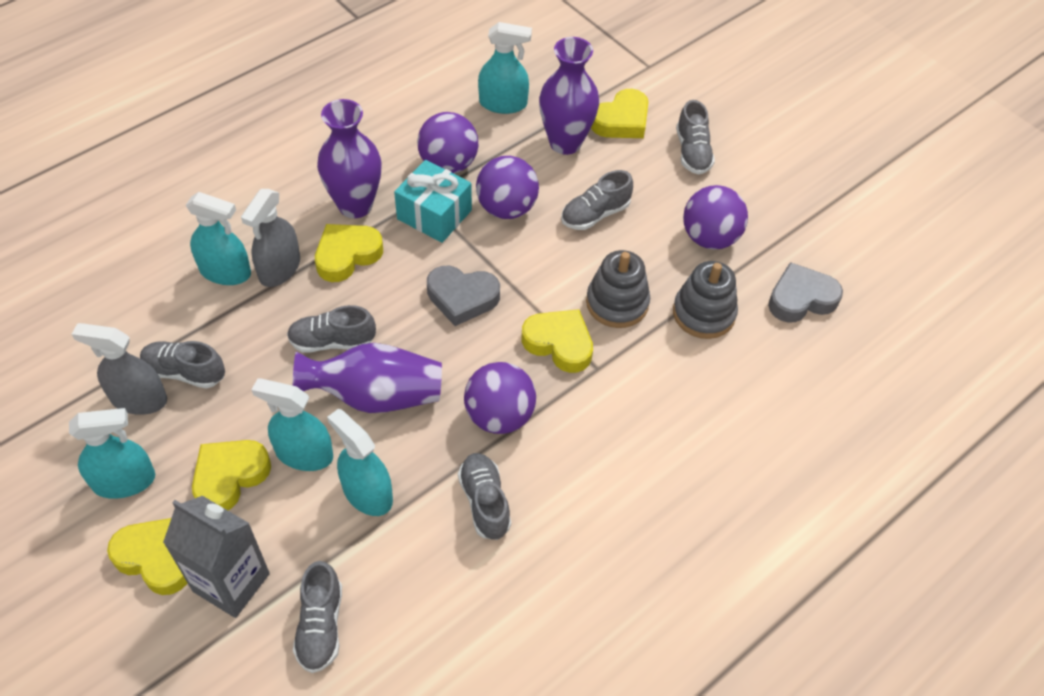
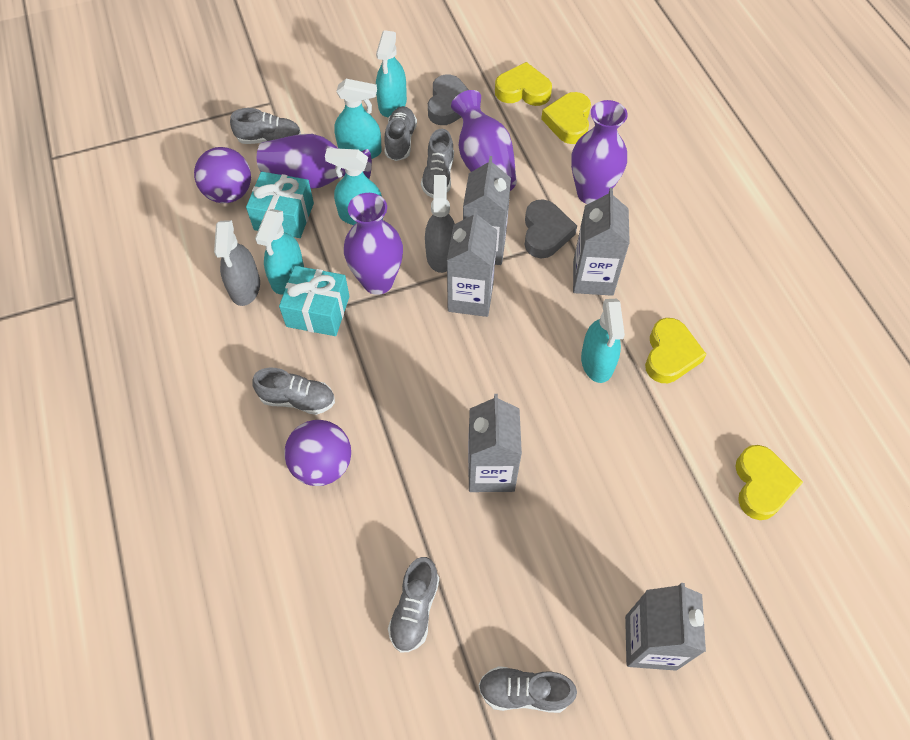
grey carton: 1 -> 5
grey stacking toy: 2 -> 0
purple ball: 4 -> 2
purple vase: 3 -> 4
turquoise gift: 1 -> 2
yellow heart: 5 -> 4

